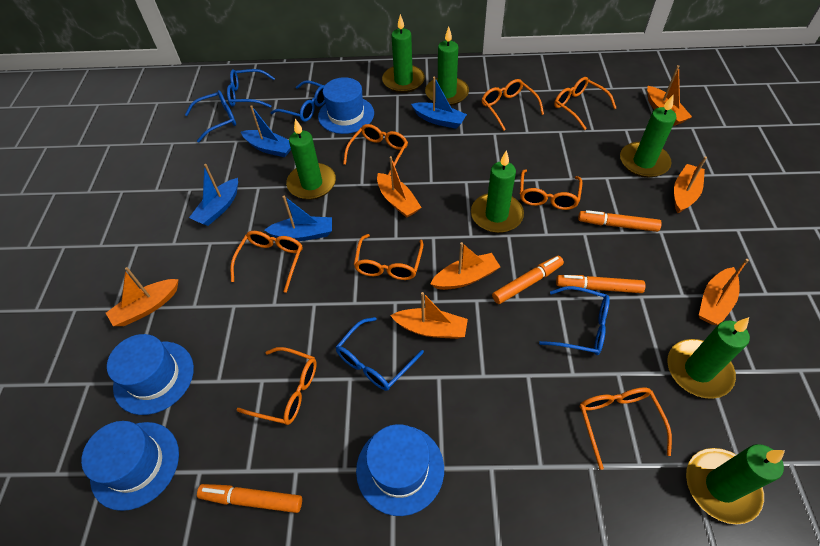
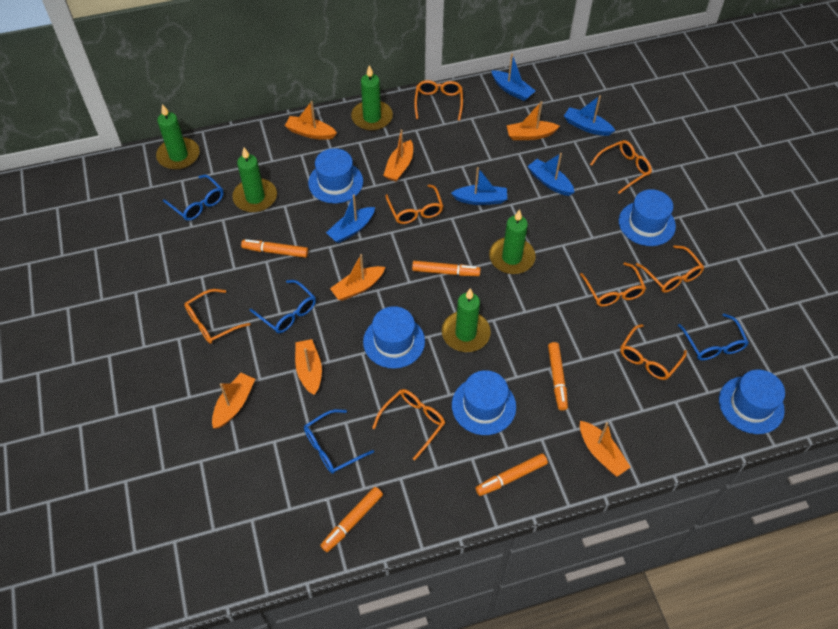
blue boat: 4 -> 5
blue glasses: 5 -> 4
blue hat: 4 -> 5
green candle: 7 -> 5
orange marker: 4 -> 5

